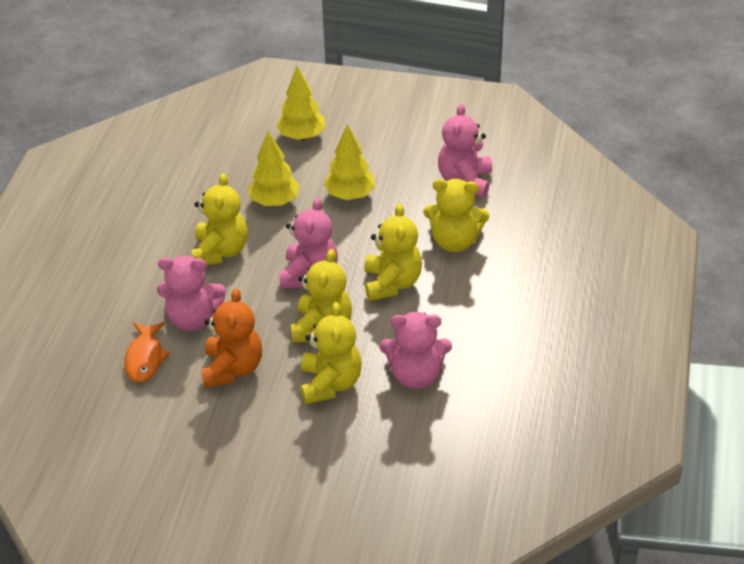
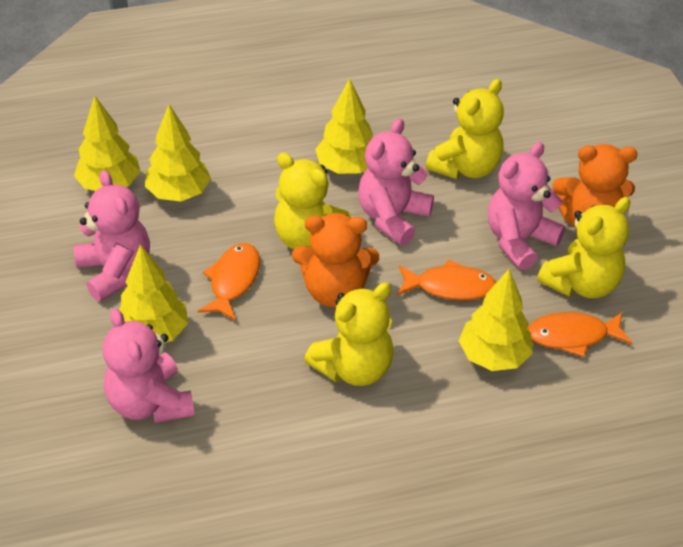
orange fish: 1 -> 3
orange teddy bear: 1 -> 2
yellow teddy bear: 5 -> 4
yellow tree: 3 -> 5

